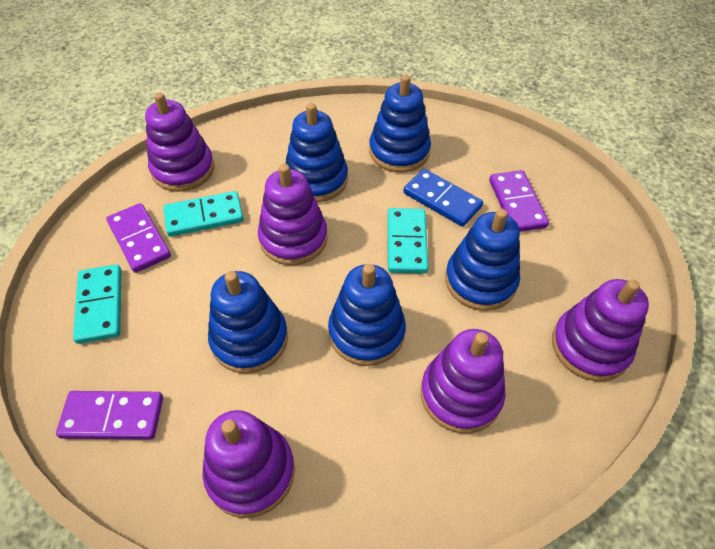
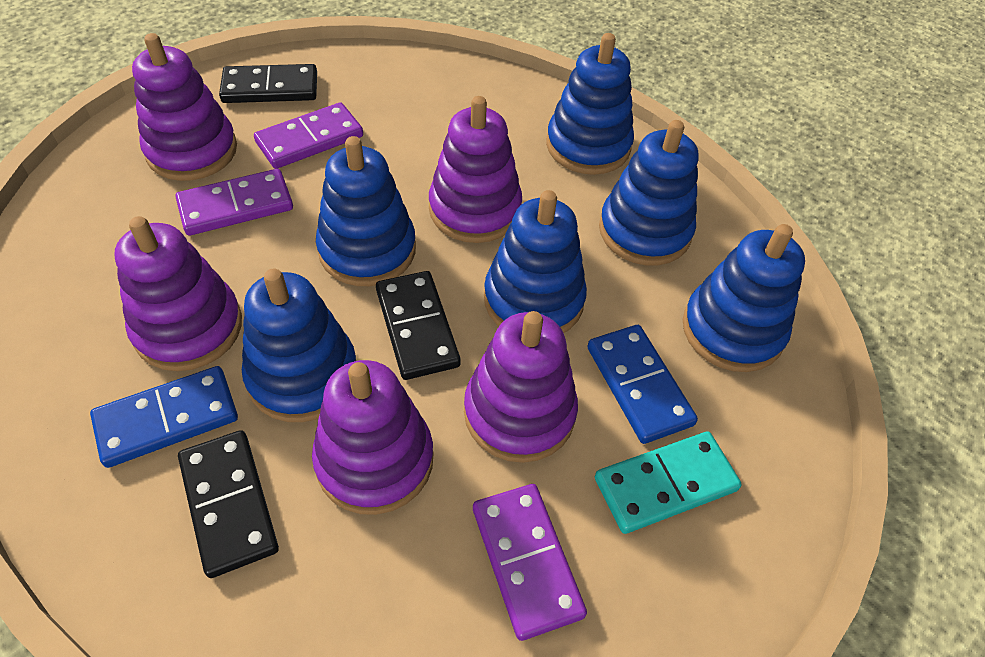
black domino: 0 -> 3
blue domino: 1 -> 2
blue stacking toy: 5 -> 6
turquoise domino: 3 -> 1

